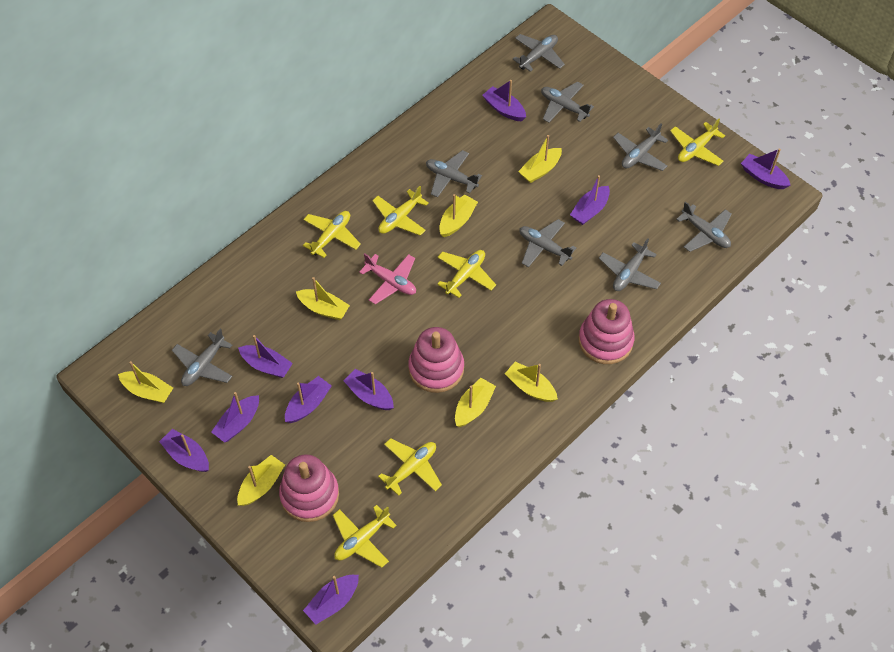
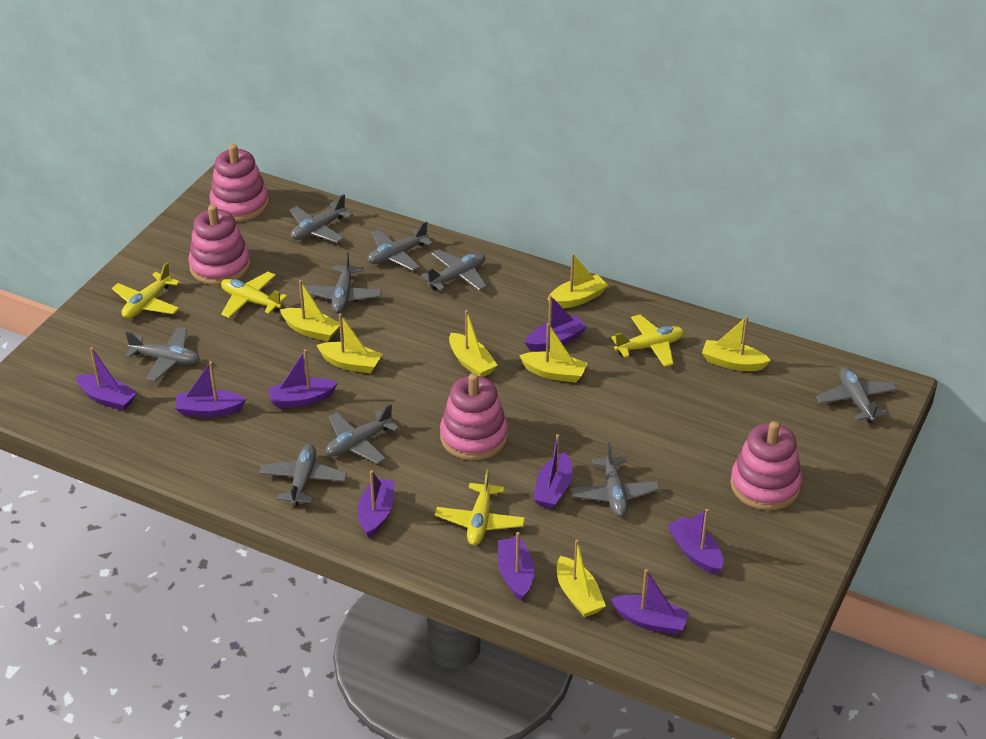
grey plane: 8 -> 9
pink plane: 1 -> 0
pink stacking toy: 3 -> 4
yellow plane: 6 -> 4

